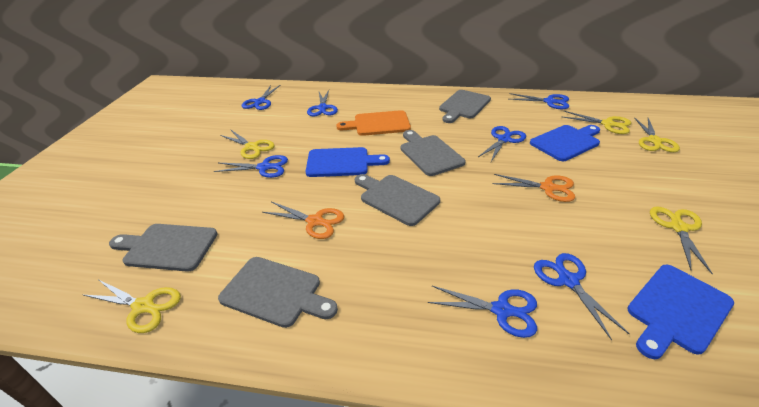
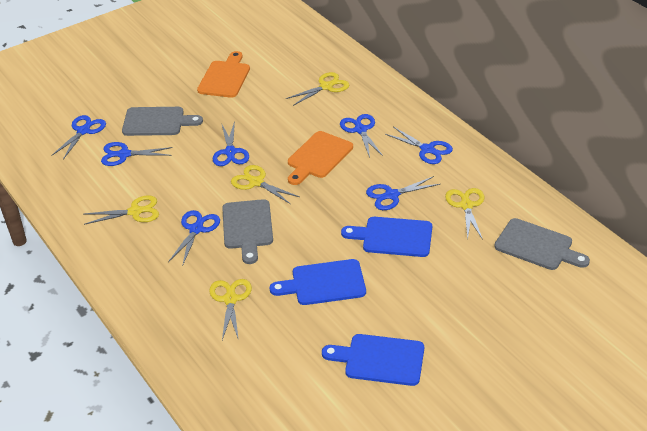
grey cutting board: 5 -> 3
orange cutting board: 1 -> 2
orange scissors: 2 -> 0

